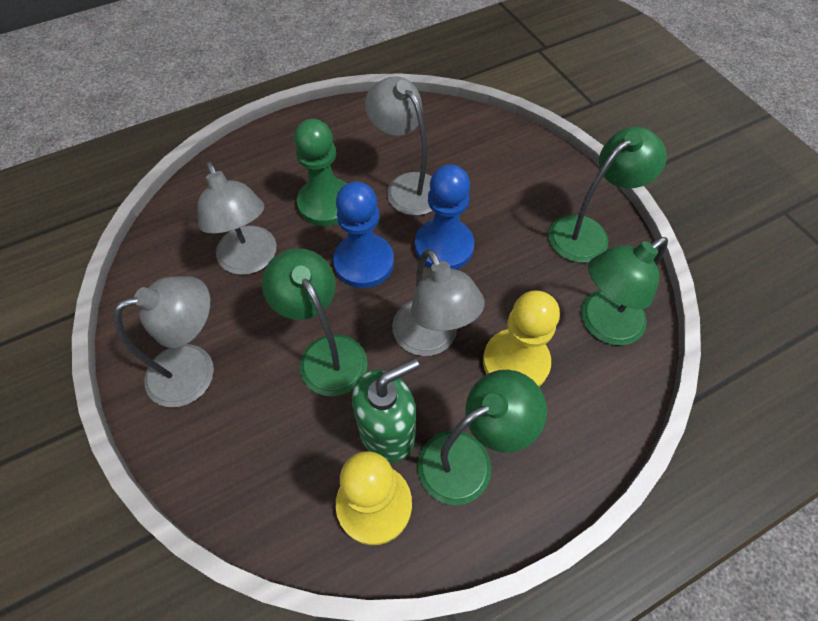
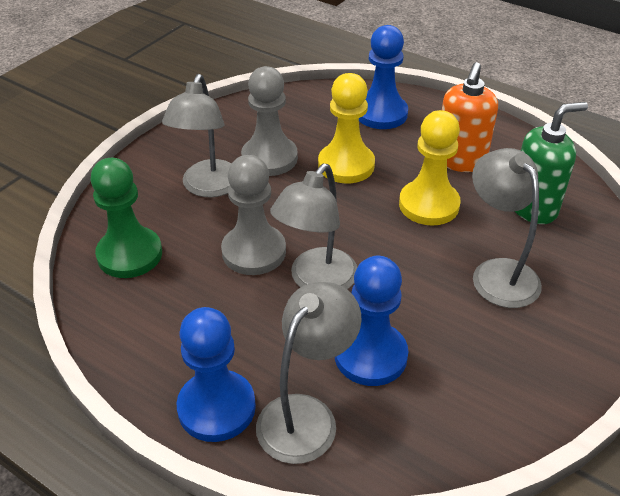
blue pawn: 2 -> 3
green lamp: 4 -> 0
grey pawn: 0 -> 2
orange soap dispenser: 0 -> 1

